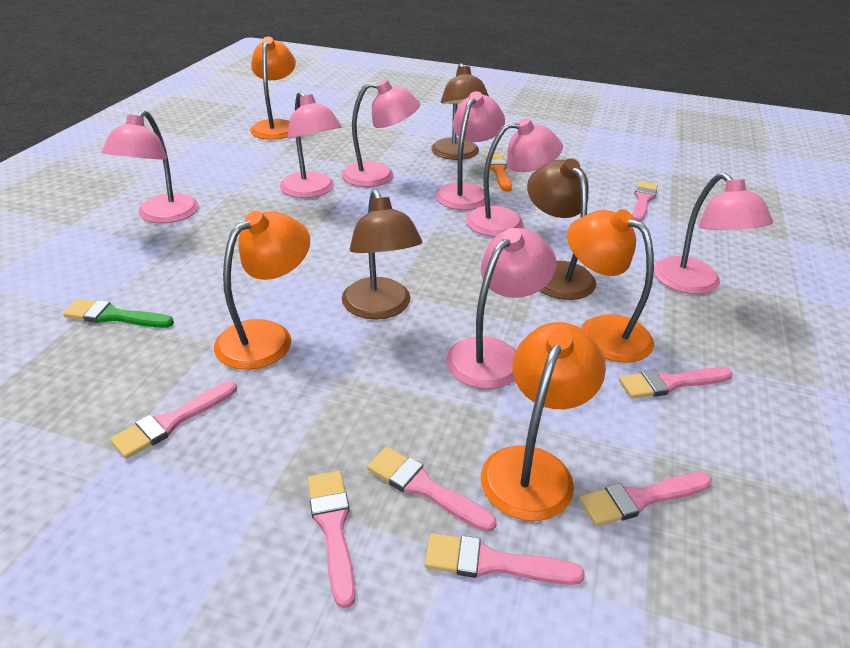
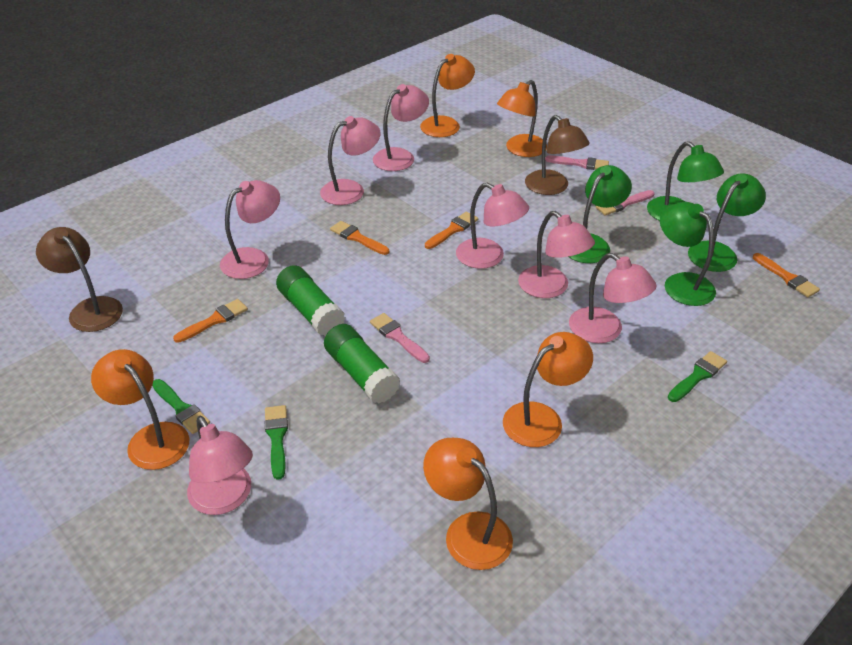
brown lamp: 3 -> 2
green brush: 1 -> 3
green glue stick: 0 -> 2
green lamp: 0 -> 4
orange brush: 1 -> 4
orange lamp: 4 -> 5
pink brush: 7 -> 3

